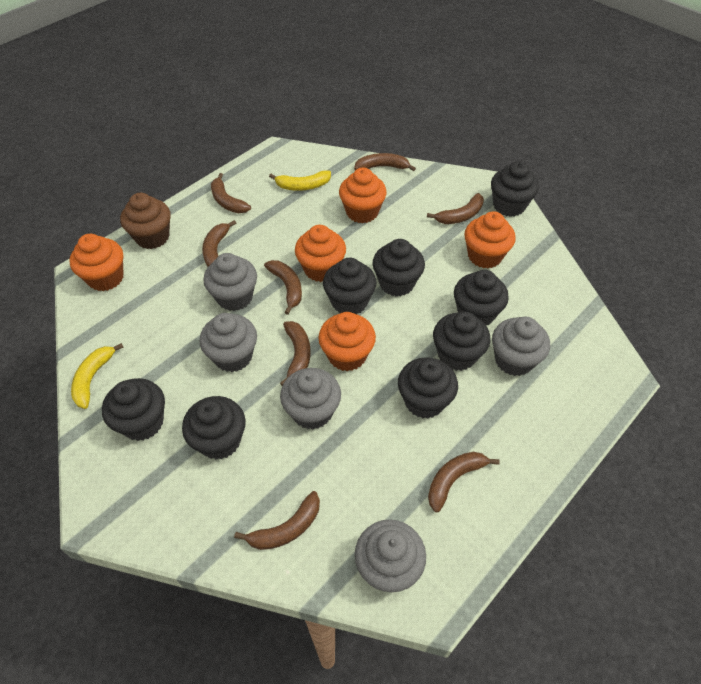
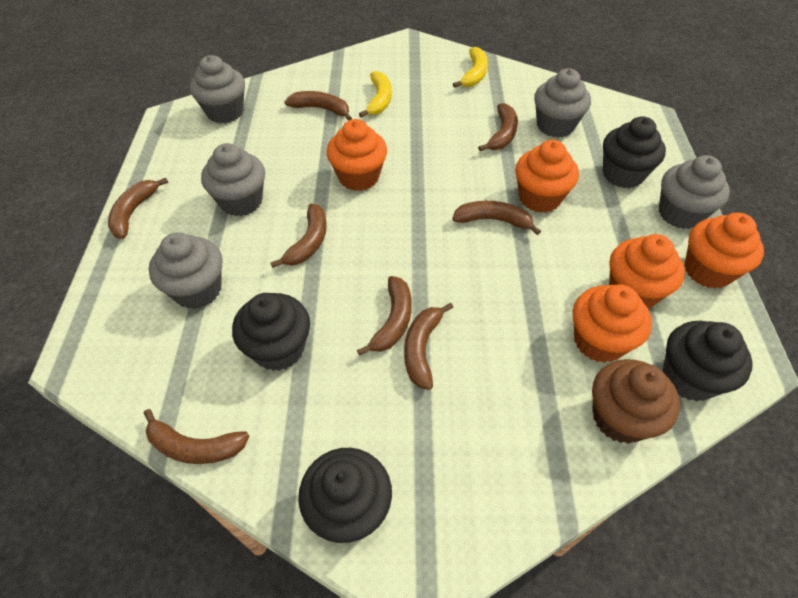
black cupcake: 8 -> 4

